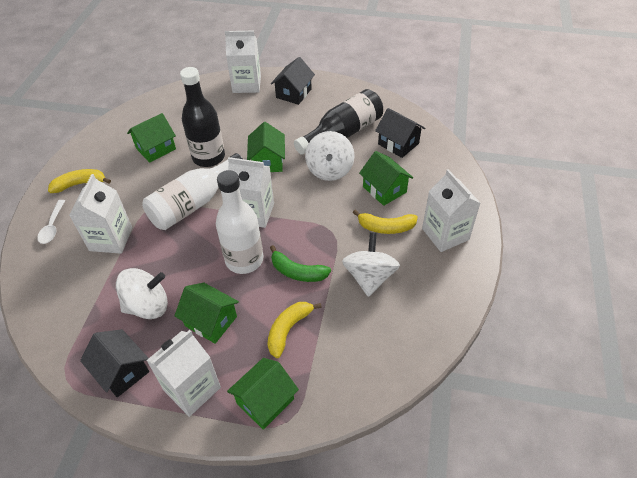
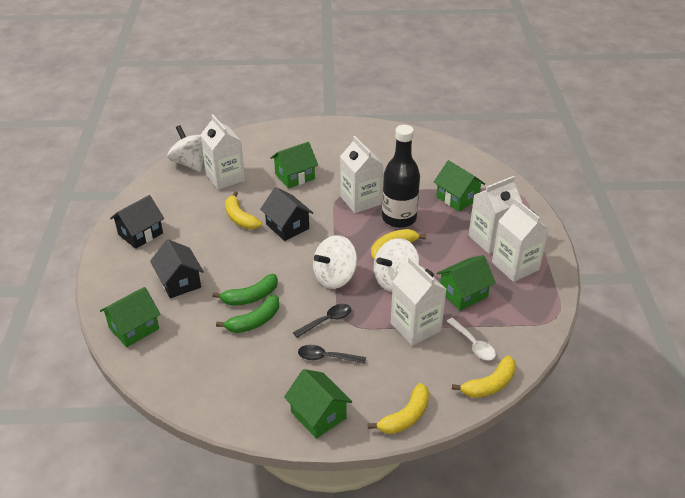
black bottle: 2 -> 1
black spoon: 0 -> 2
green banana: 1 -> 2
white bottle: 2 -> 0
yellow banana: 3 -> 4

